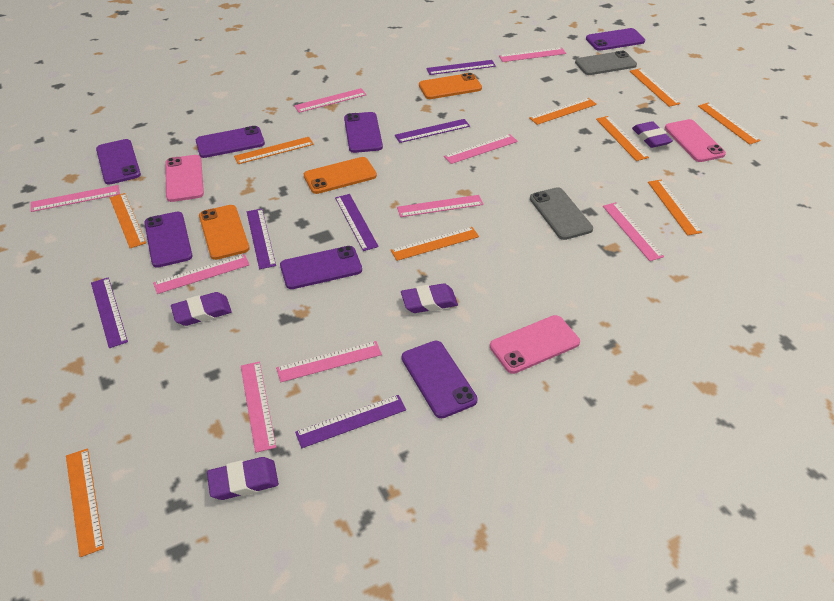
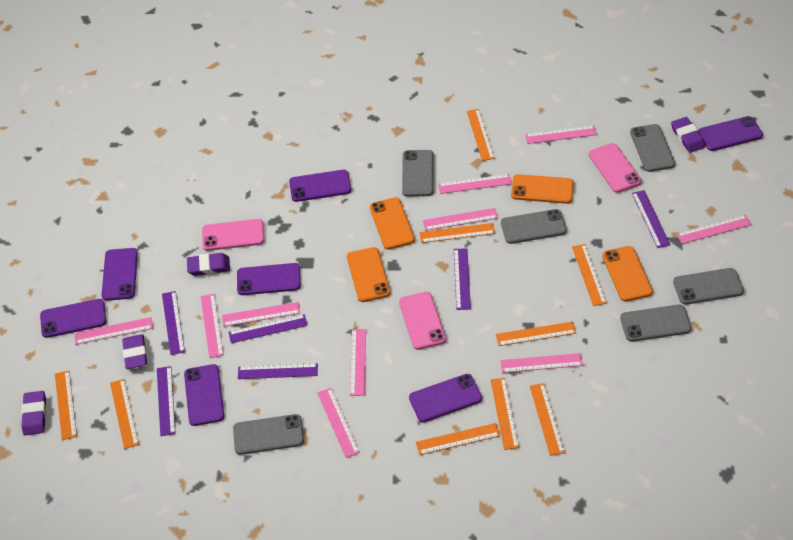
grey phone: 2 -> 6
orange phone: 3 -> 4
pink ruler: 9 -> 10

